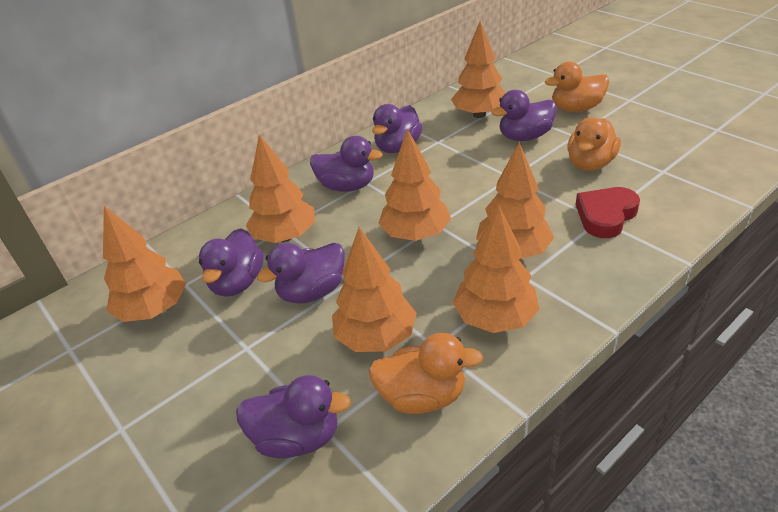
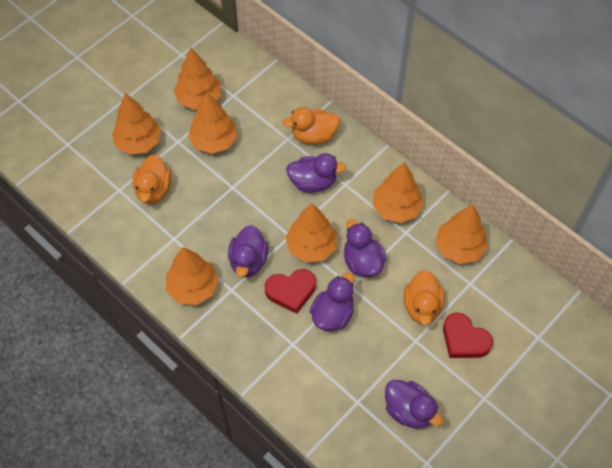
purple duck: 6 -> 5
red heart: 1 -> 2

